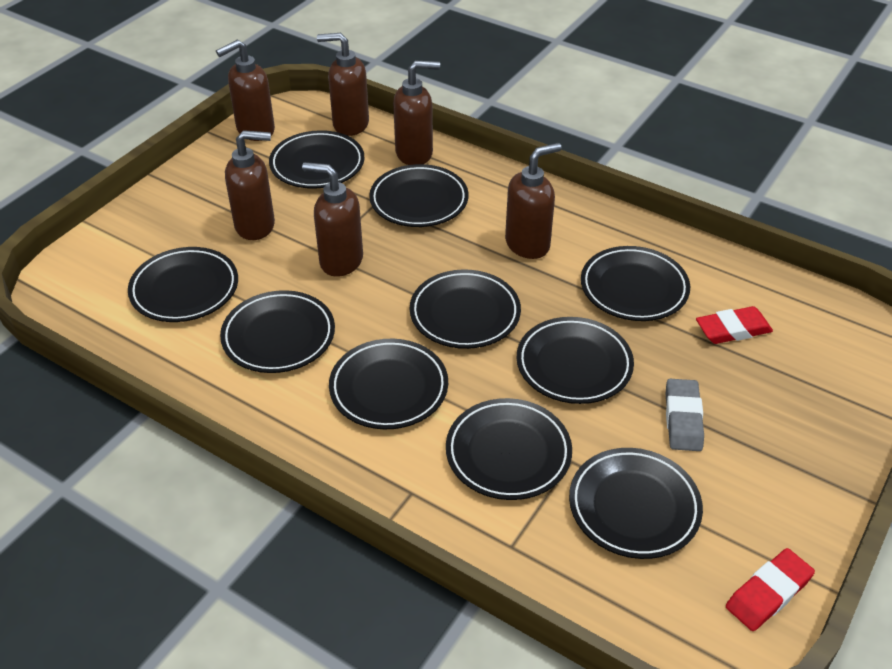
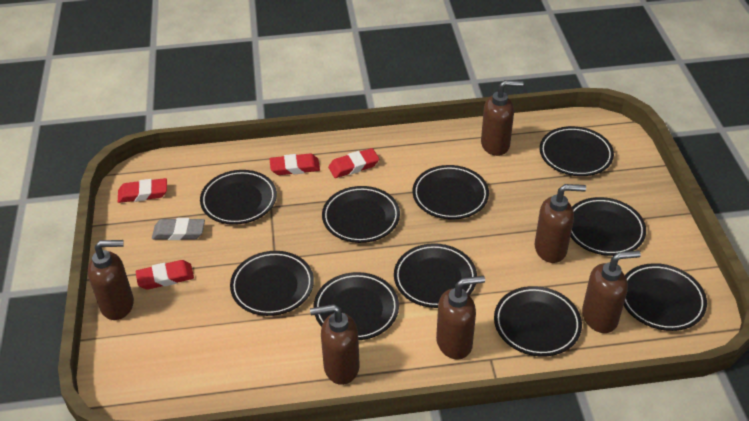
red eraser: 2 -> 4

